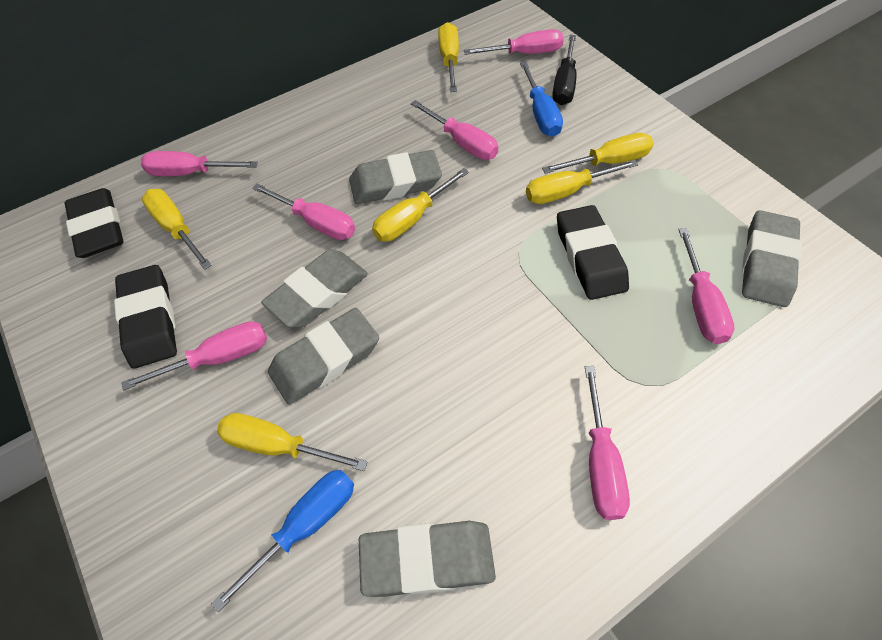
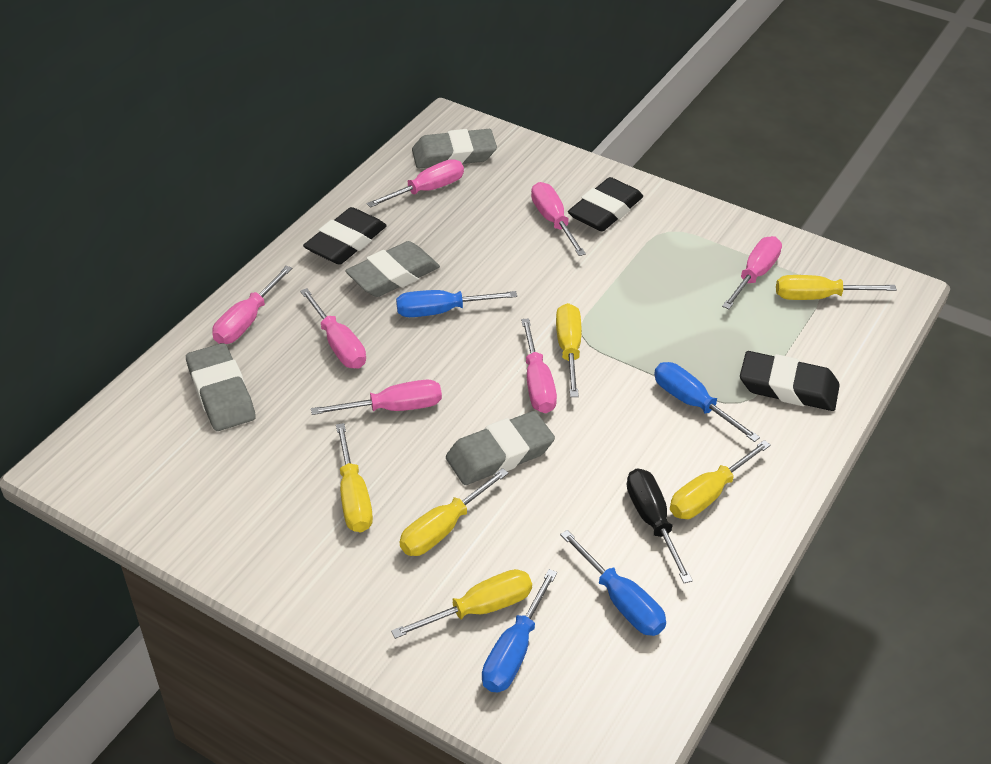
blue screwdriver: 2 -> 4
grey eraser: 5 -> 4

